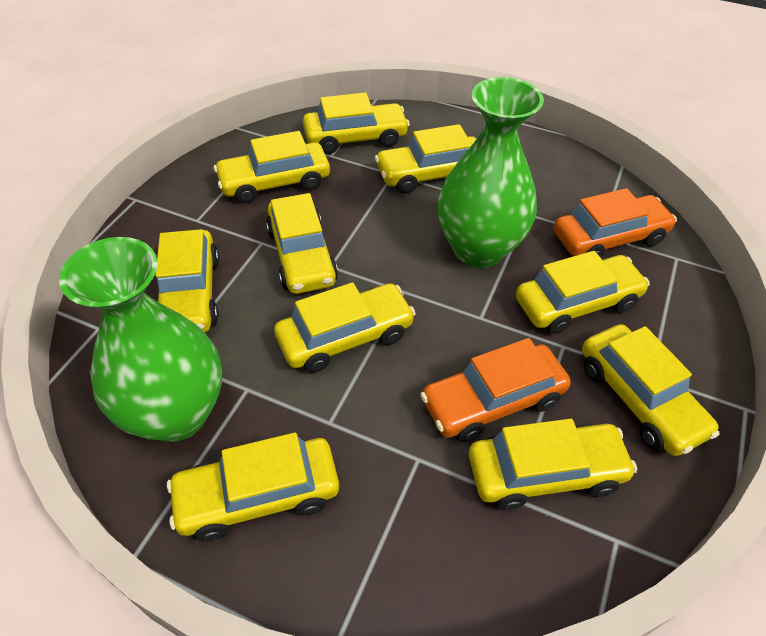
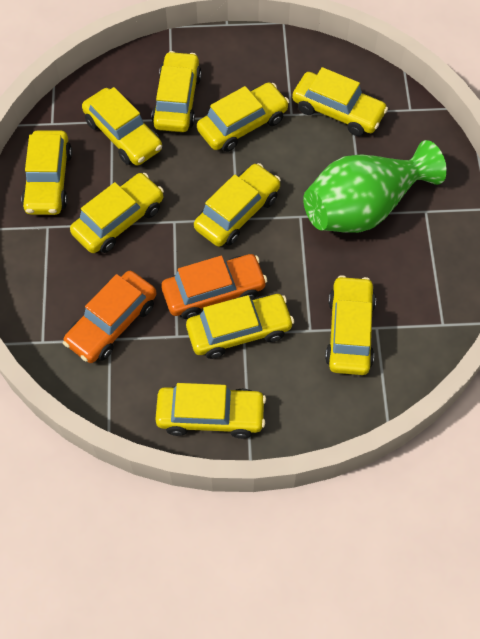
green vase: 2 -> 1

